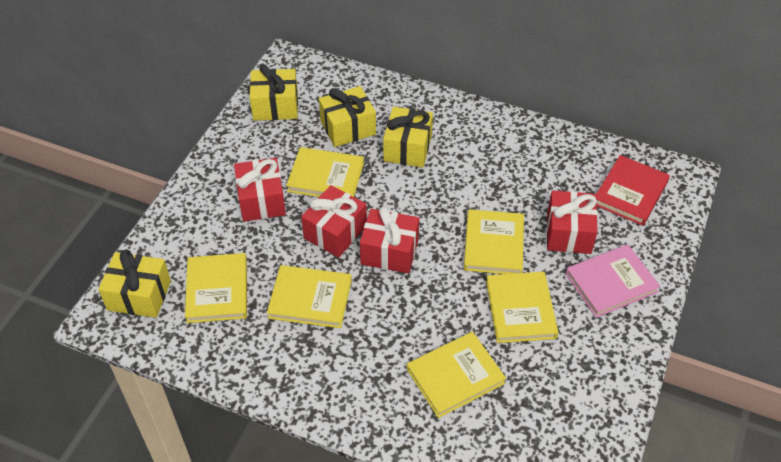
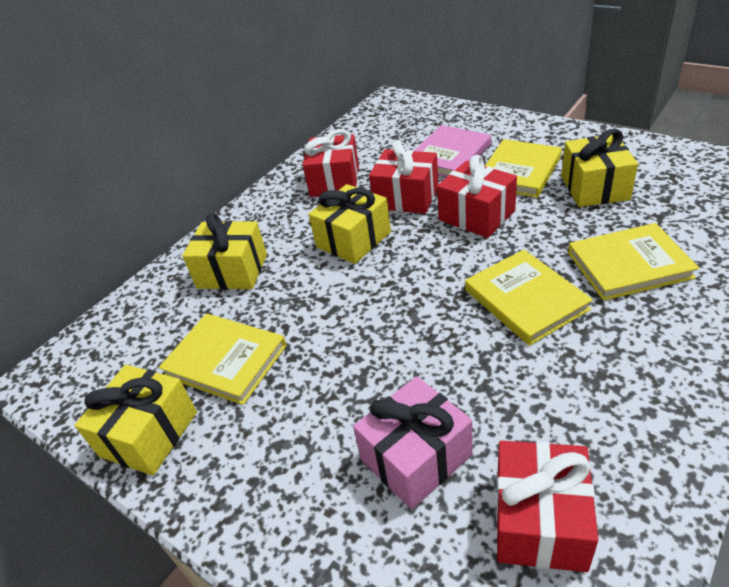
pink gift: 0 -> 1
red book: 1 -> 0
yellow book: 6 -> 4

